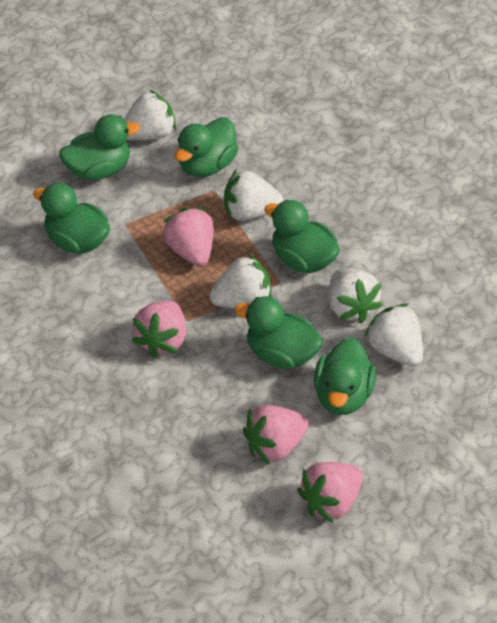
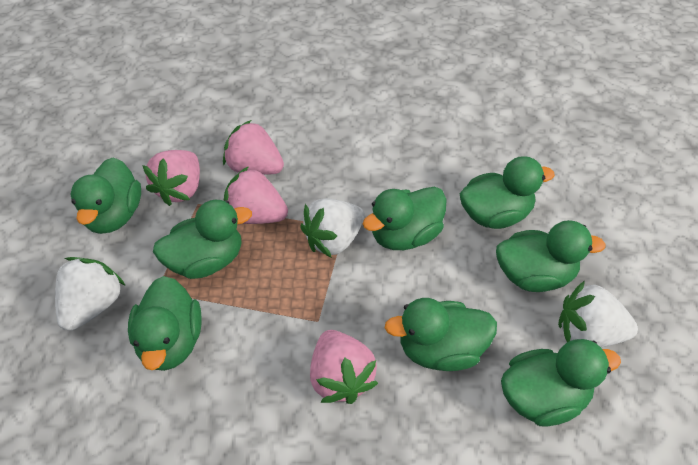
green duck: 6 -> 8
white strawberry: 5 -> 3

